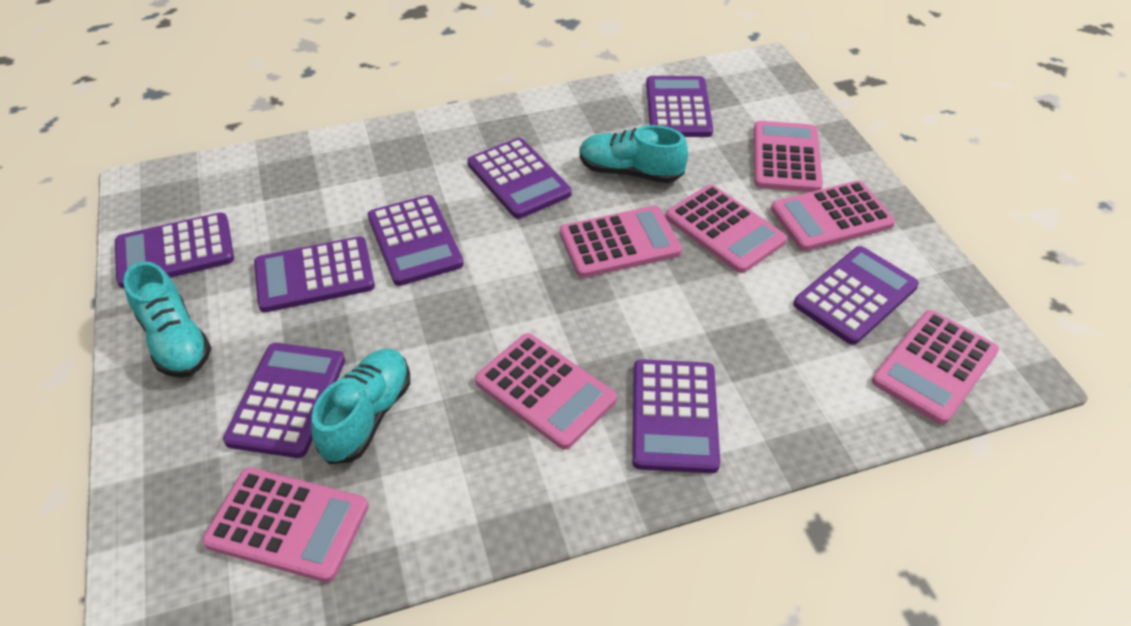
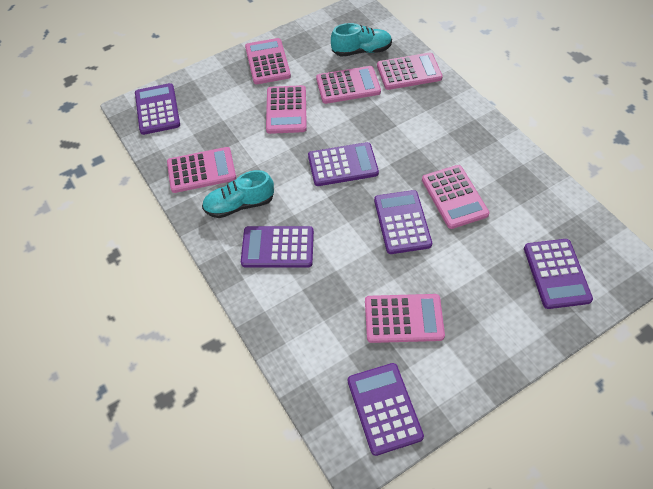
purple calculator: 8 -> 6
turquoise shoe: 3 -> 2

